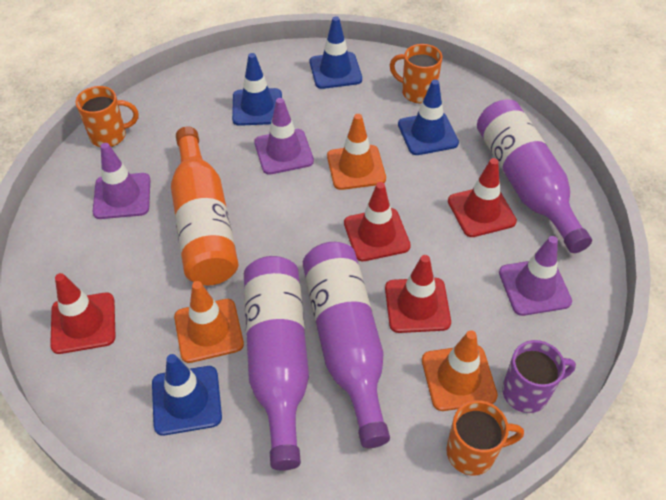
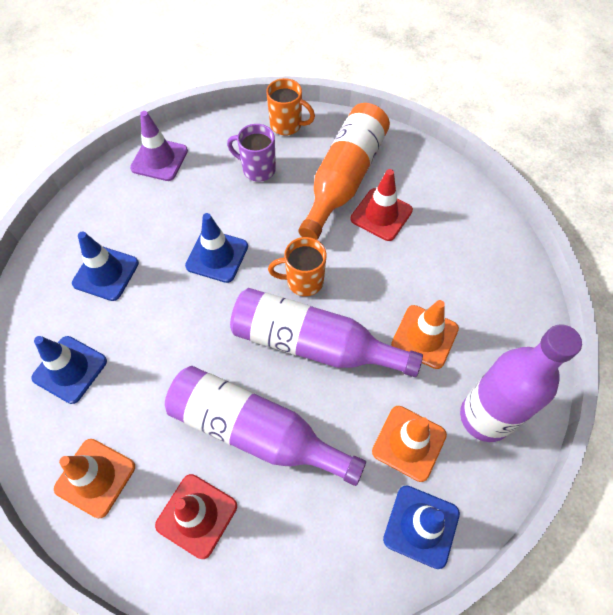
orange mug: 3 -> 2
purple traffic cone: 3 -> 1
red traffic cone: 4 -> 2

